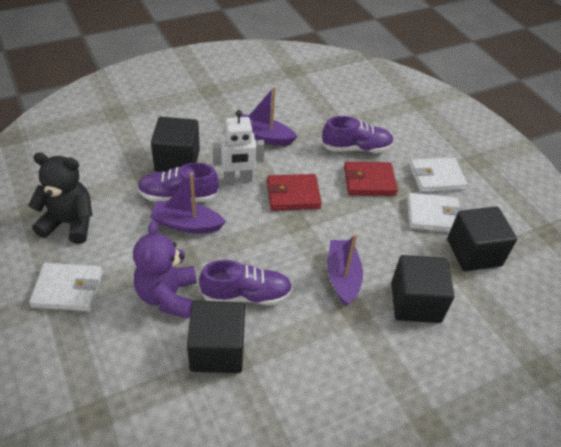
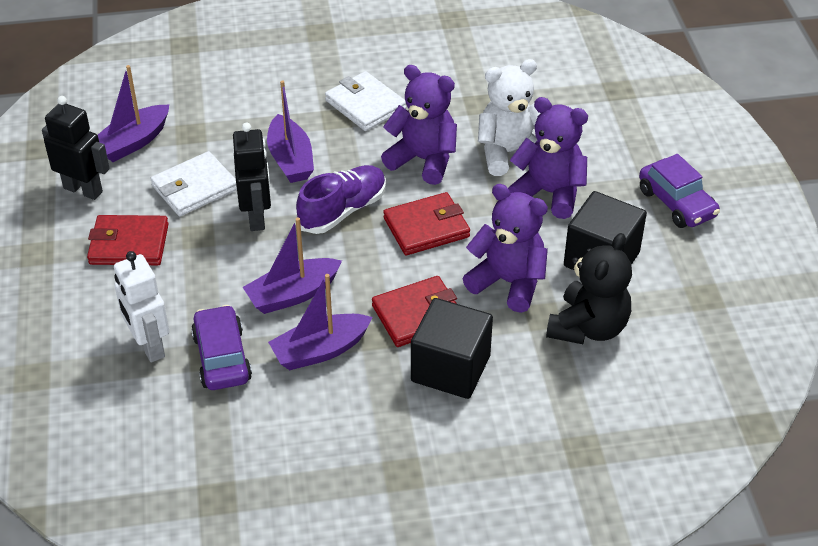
black cube: 4 -> 2
black robot: 0 -> 2
purple boat: 3 -> 4
purple car: 0 -> 2
purple shoe: 3 -> 1
purple teddy bear: 1 -> 3
red wallet: 2 -> 3
white teddy bear: 0 -> 1
white wallet: 3 -> 2

